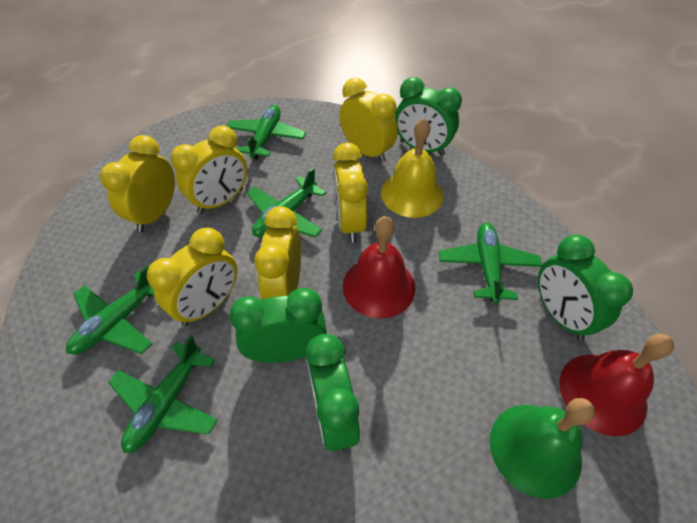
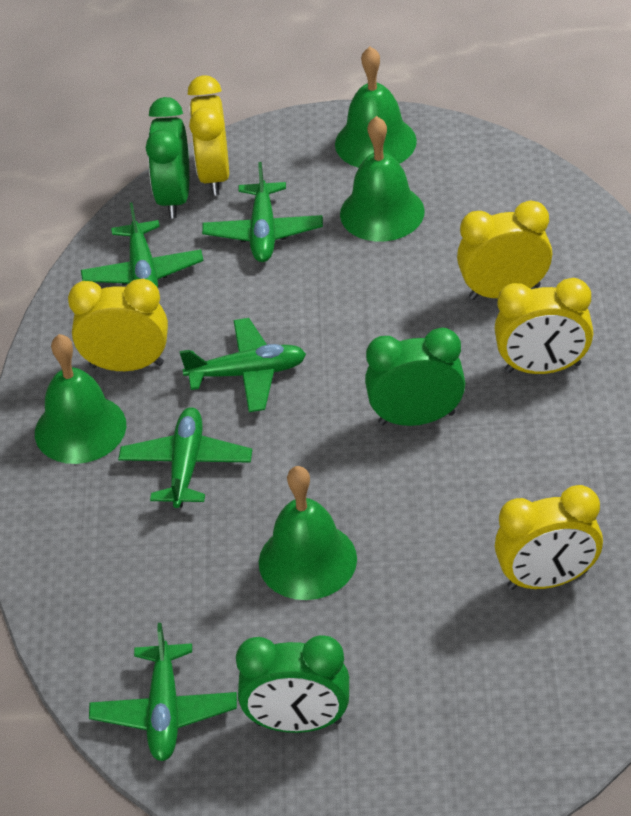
green bell: 1 -> 4
green clock: 4 -> 3
red bell: 2 -> 0
yellow bell: 1 -> 0
yellow clock: 6 -> 5

